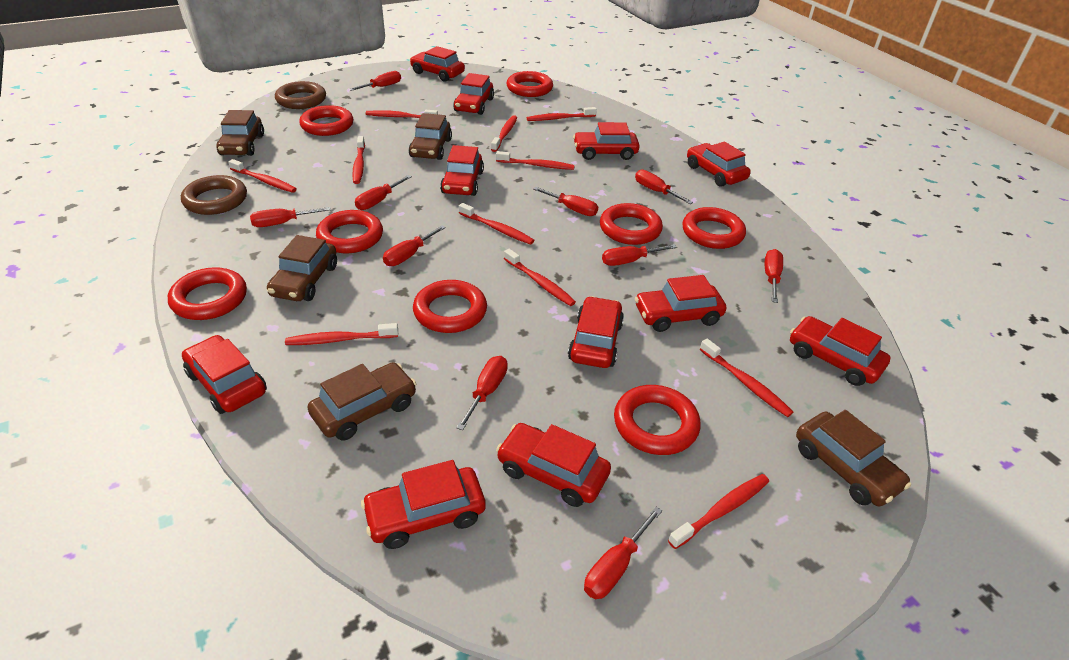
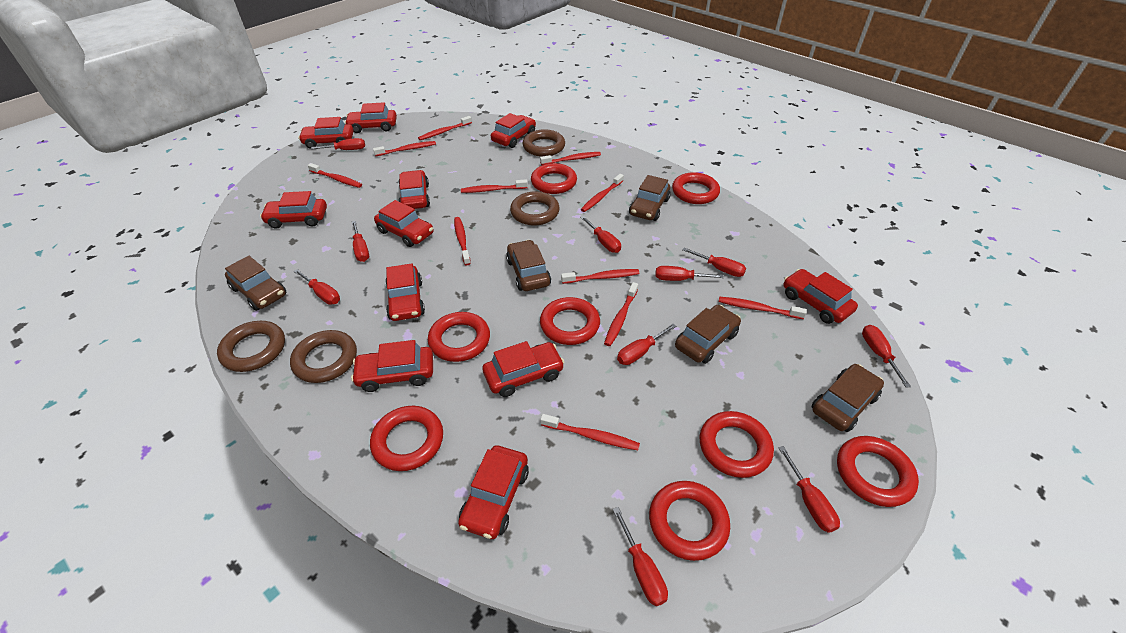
brown ring: 2 -> 4

